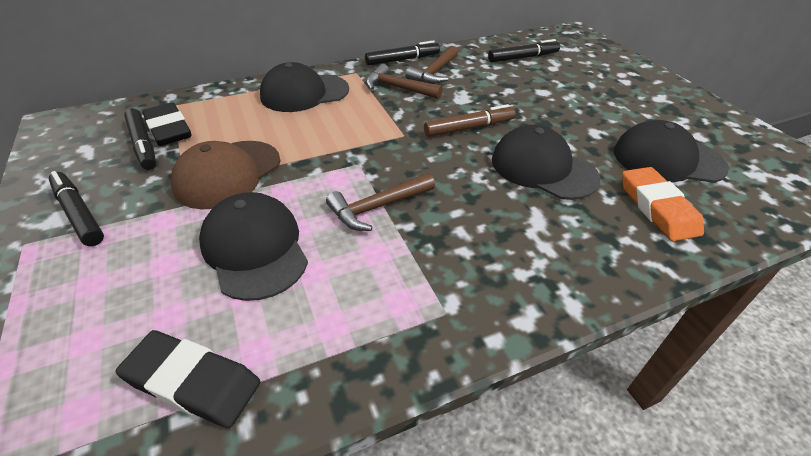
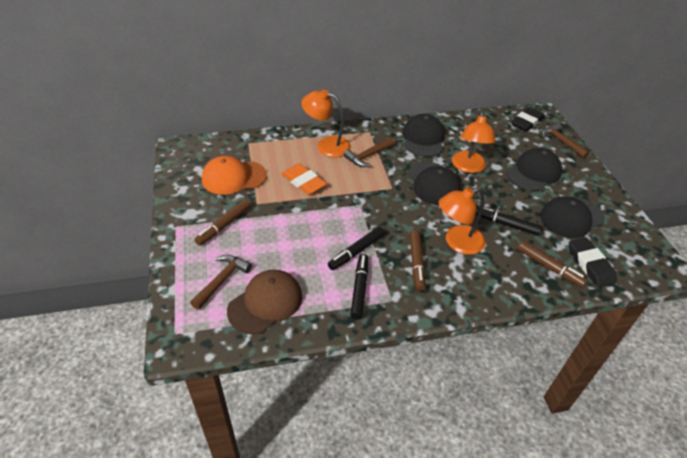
black marker: 4 -> 3
brown marker: 1 -> 3
orange cap: 0 -> 1
orange lamp: 0 -> 3

